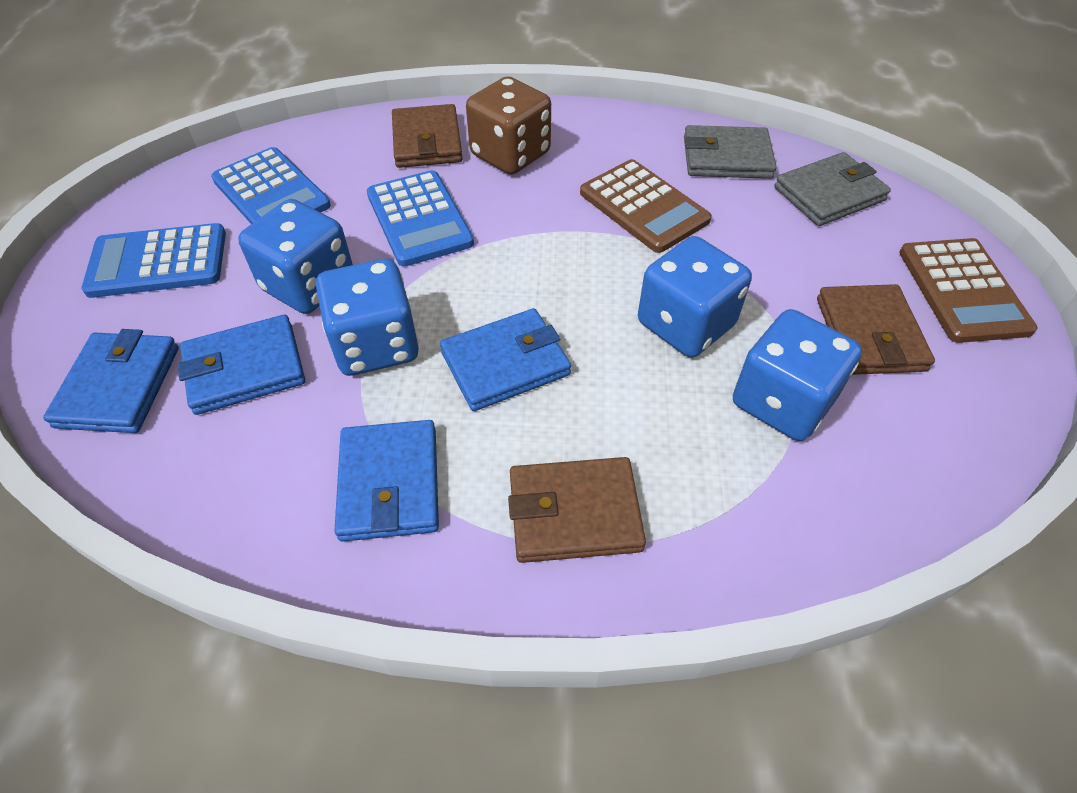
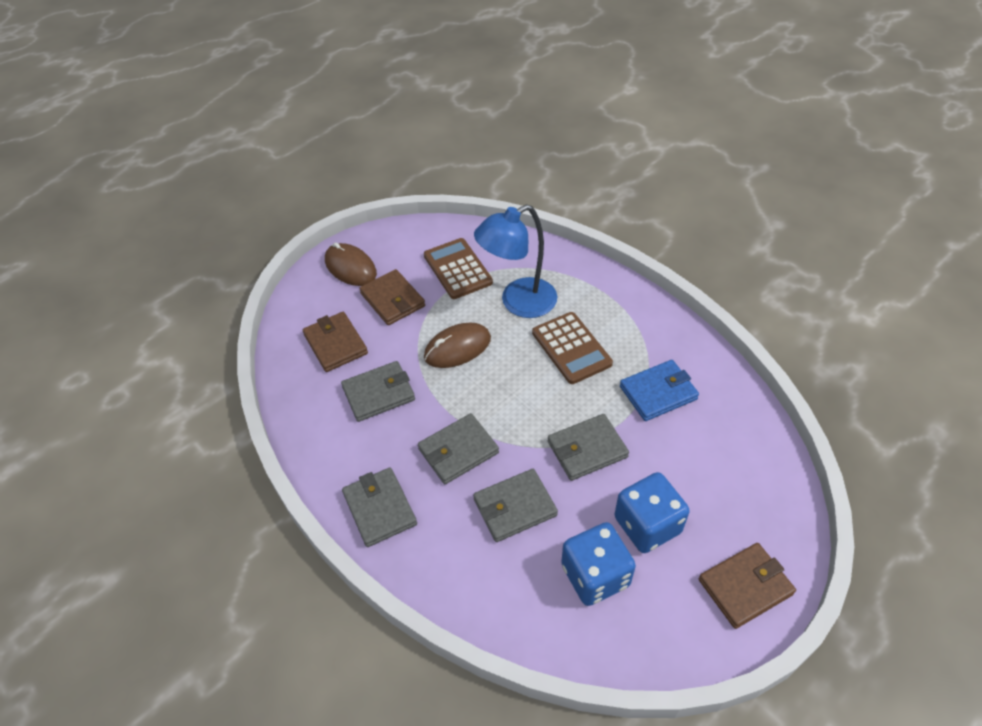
blue calculator: 3 -> 0
blue dice: 4 -> 2
blue lamp: 0 -> 1
blue wallet: 4 -> 1
brown dice: 1 -> 0
brown mouse: 0 -> 2
grey wallet: 2 -> 5

